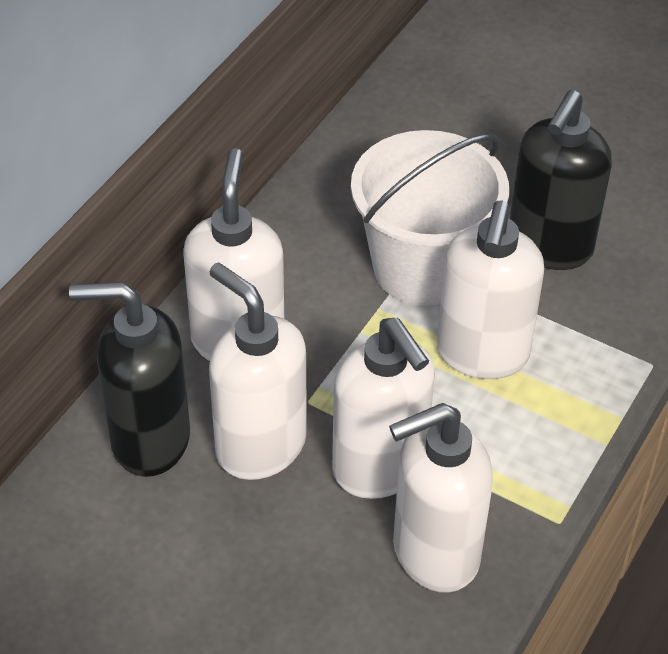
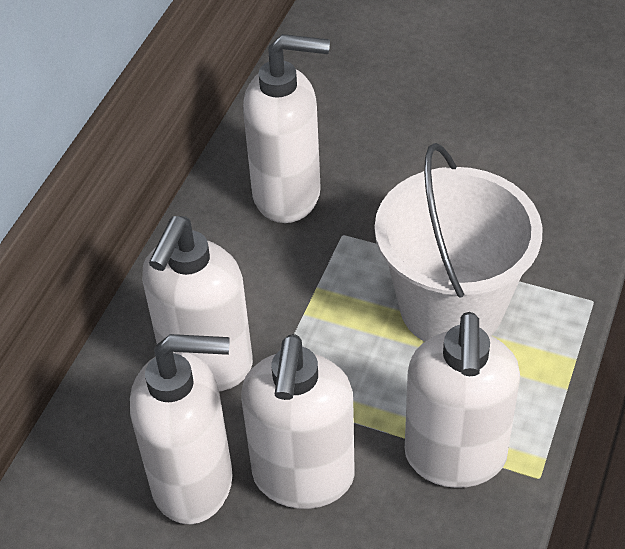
black soap dispenser: 2 -> 0

